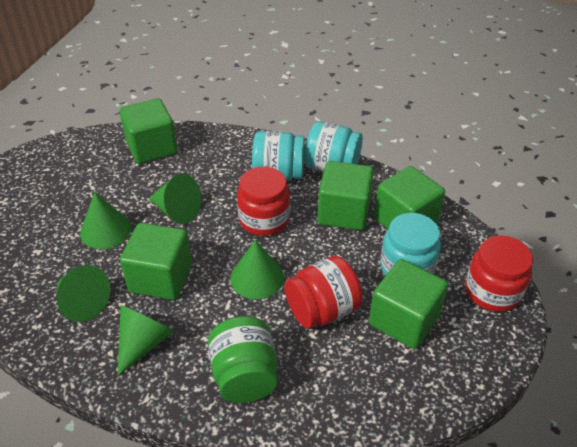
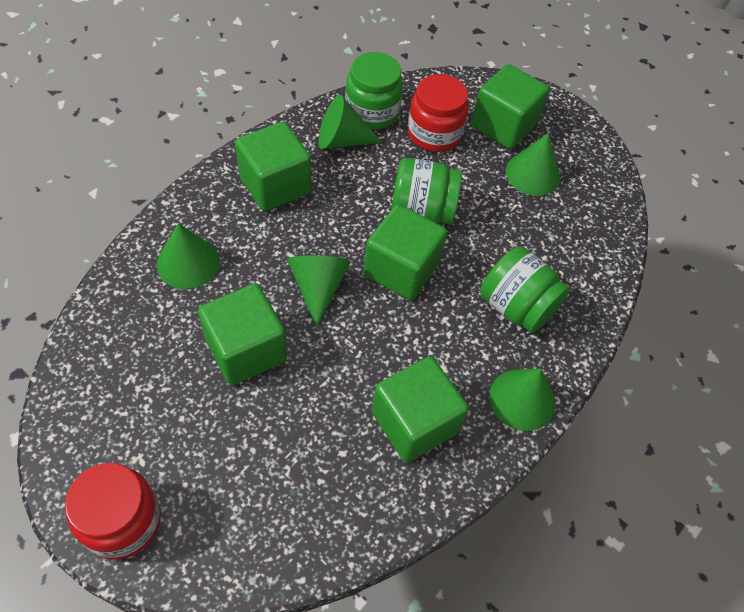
green jar: 1 -> 3
red jar: 3 -> 2
turquoise jar: 3 -> 0

